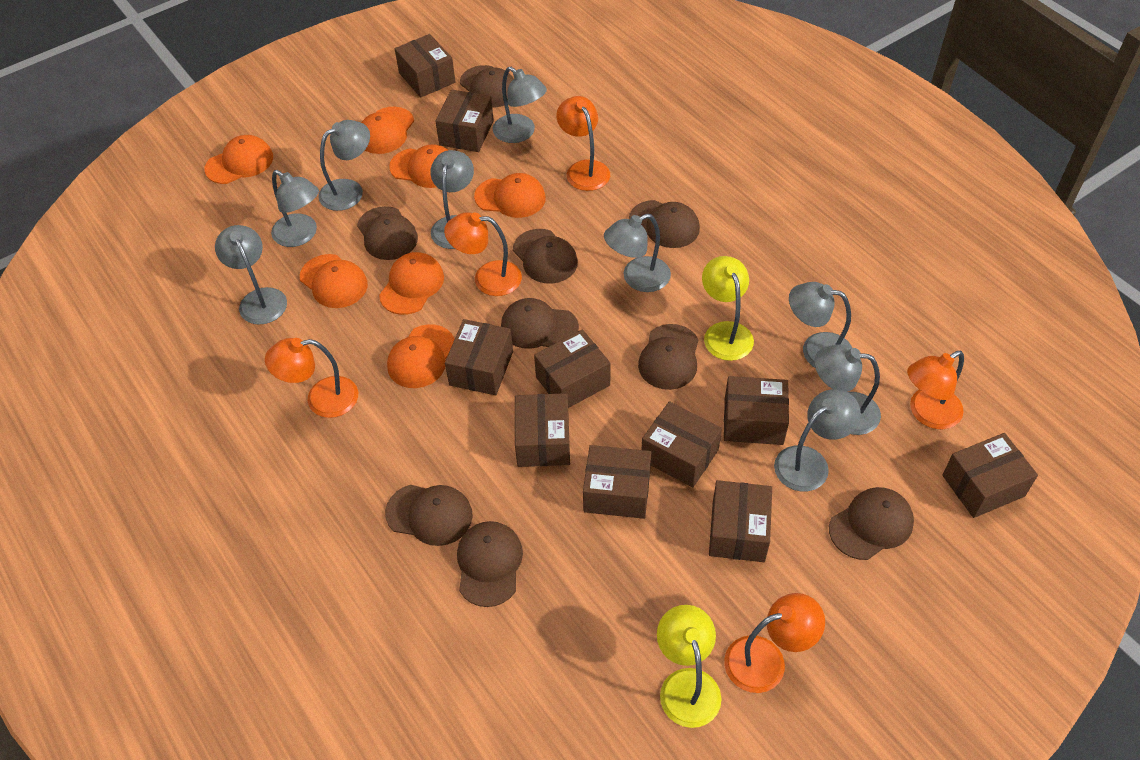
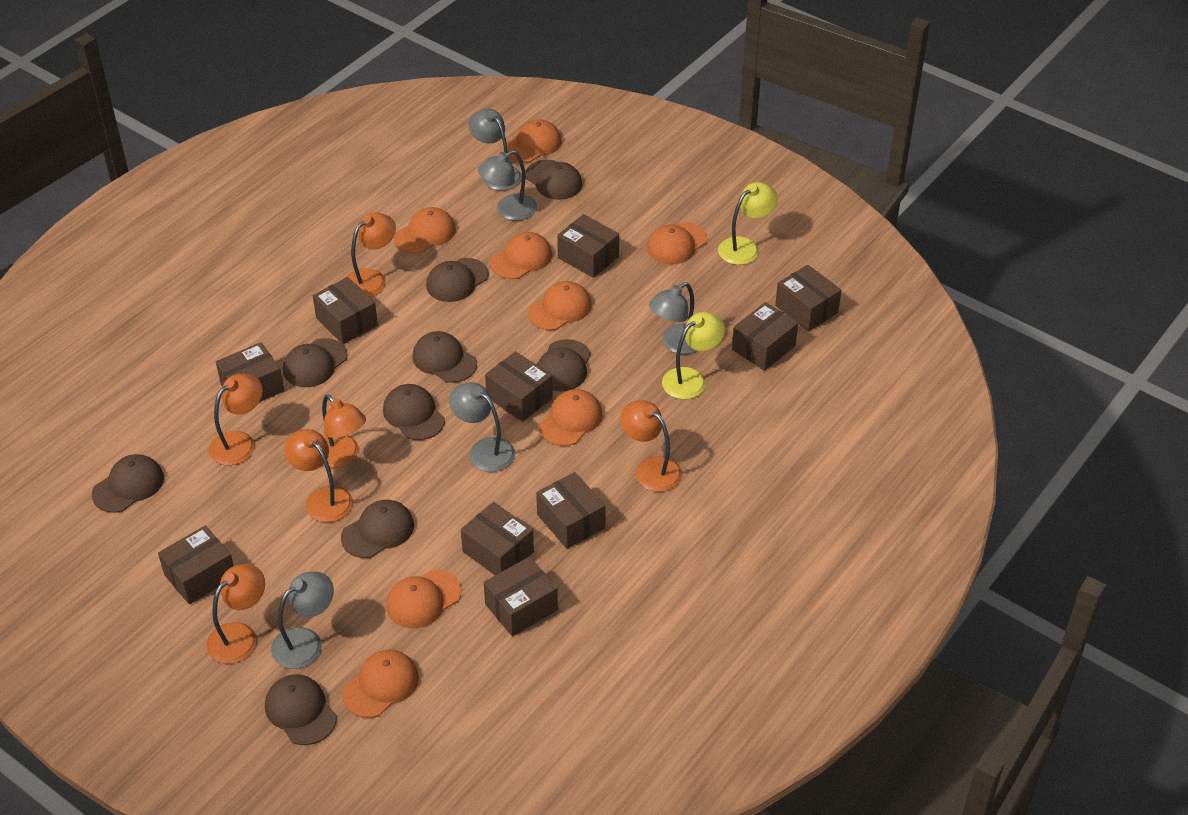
grey lamp: 9 -> 5
orange cap: 7 -> 8
orange lamp: 5 -> 6

